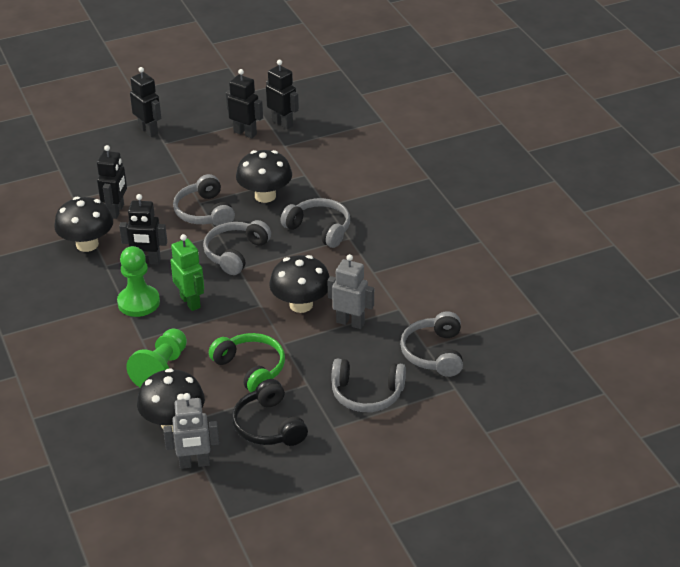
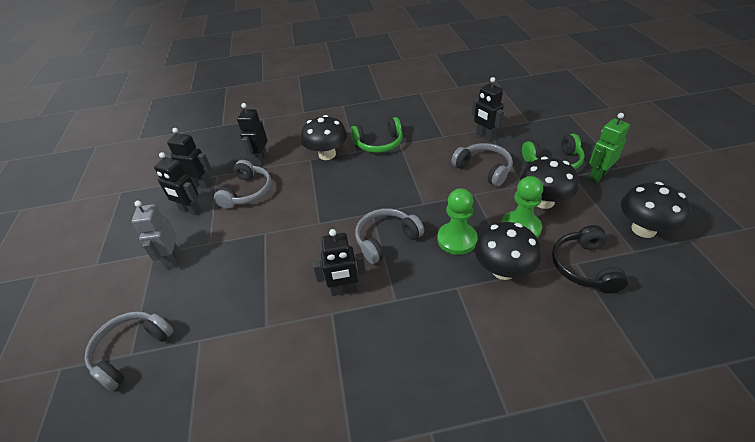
green headphones: 1 -> 2
grey headphones: 5 -> 4
grey robot: 2 -> 1

